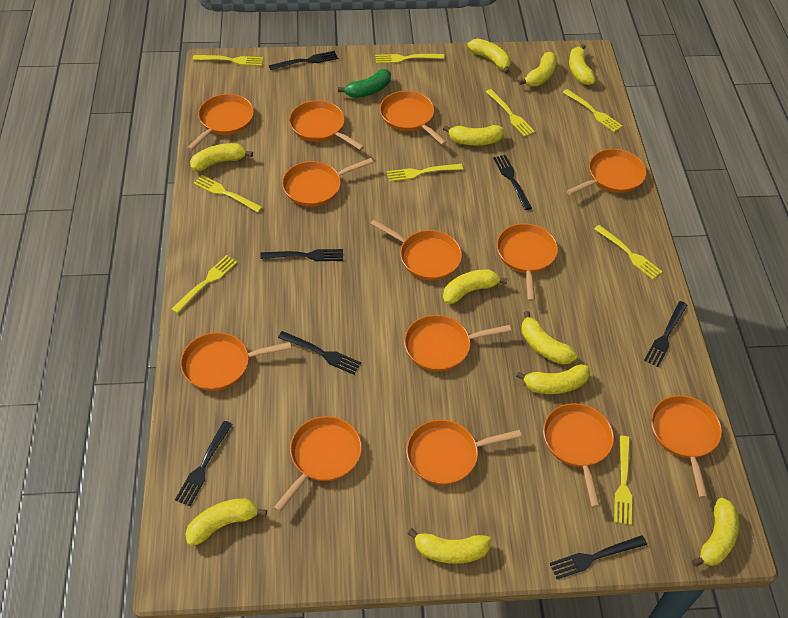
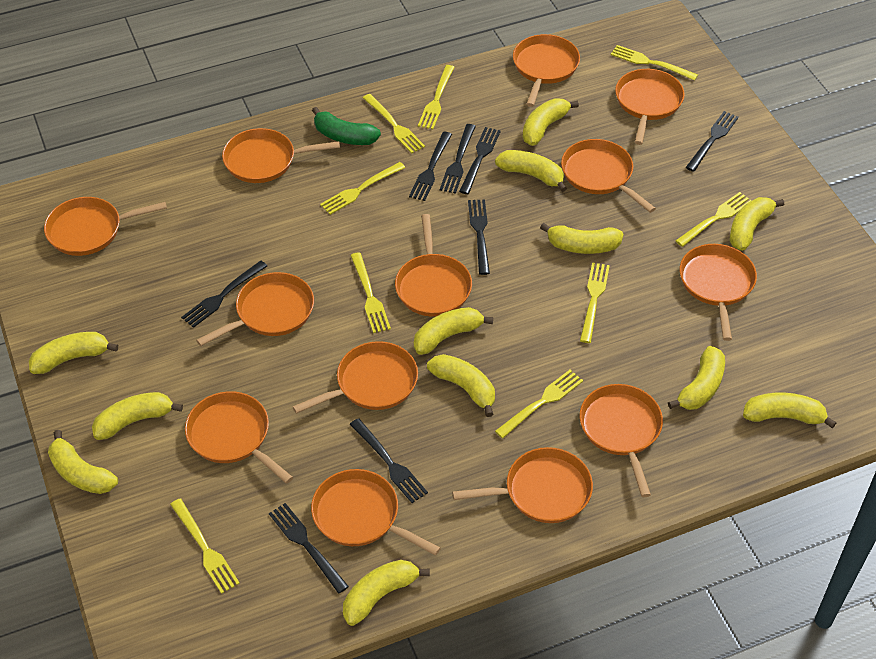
black fork: 7 -> 8
yellow banana: 11 -> 12

